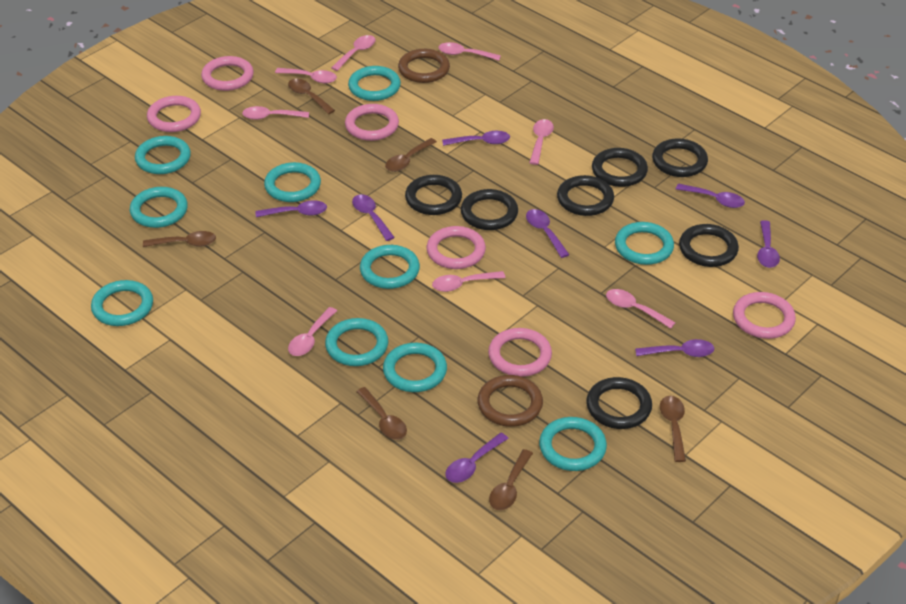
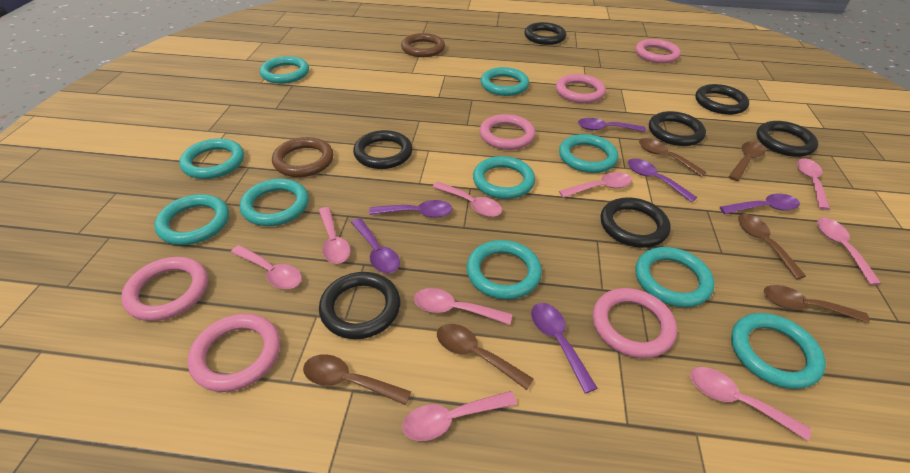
pink spoon: 8 -> 9
purple spoon: 8 -> 6

